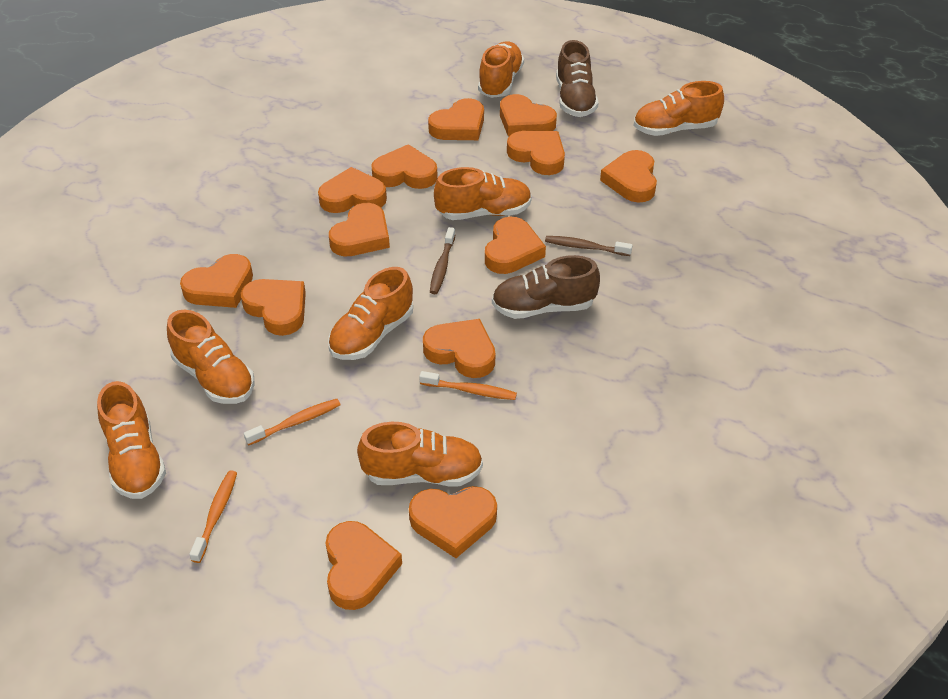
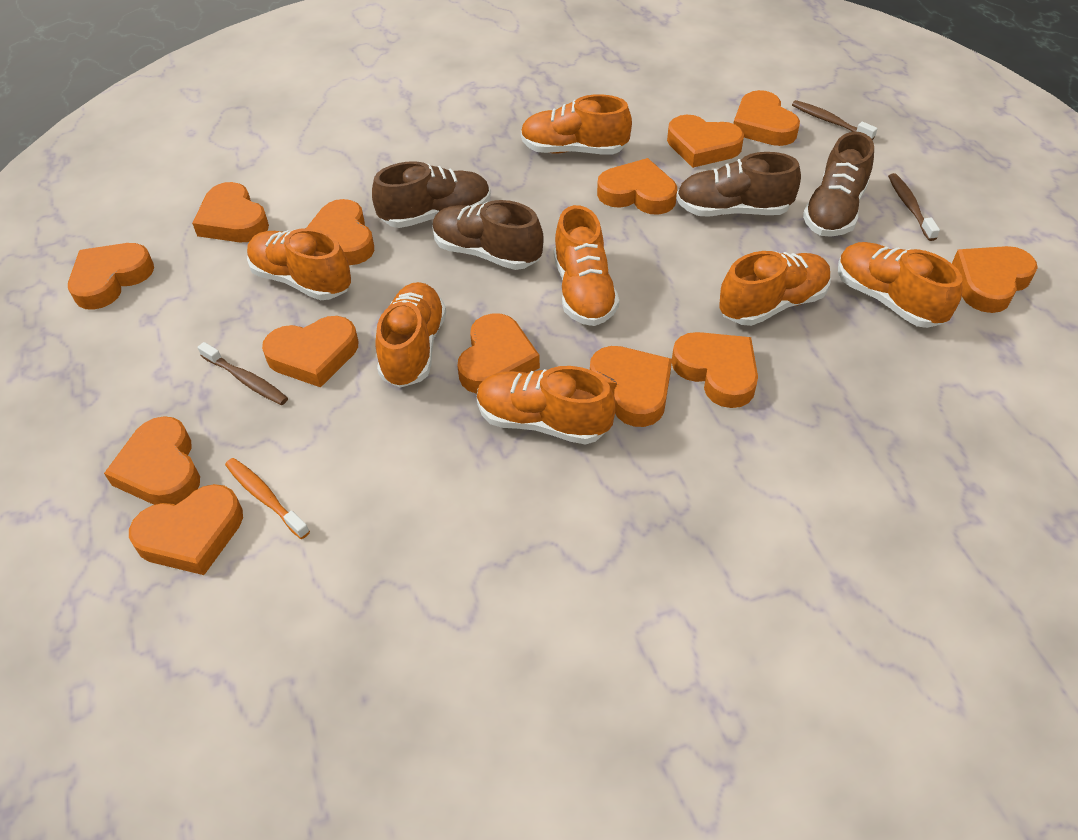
brown shoe: 2 -> 4
brown toothbrush: 2 -> 3
orange toothbrush: 3 -> 1

